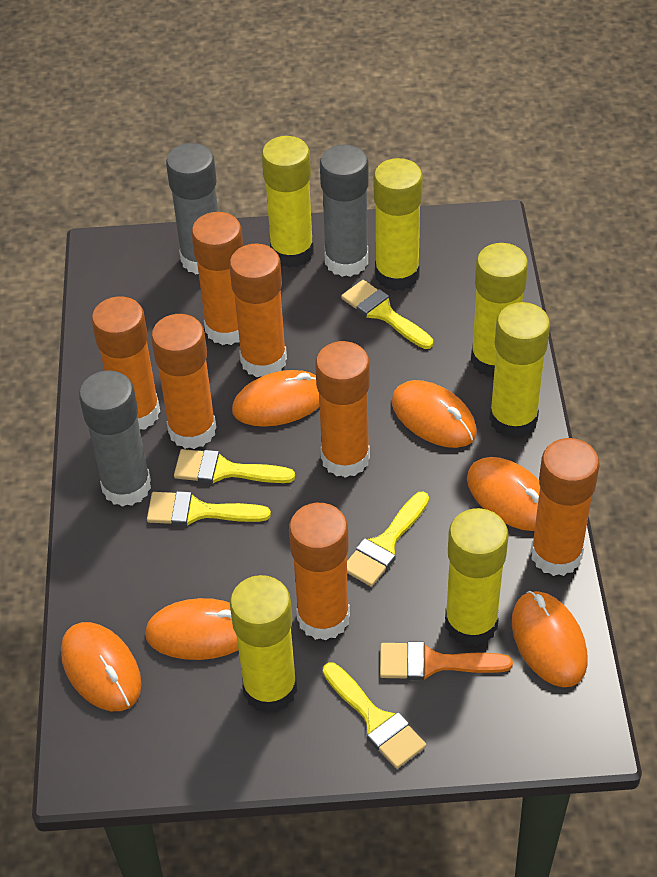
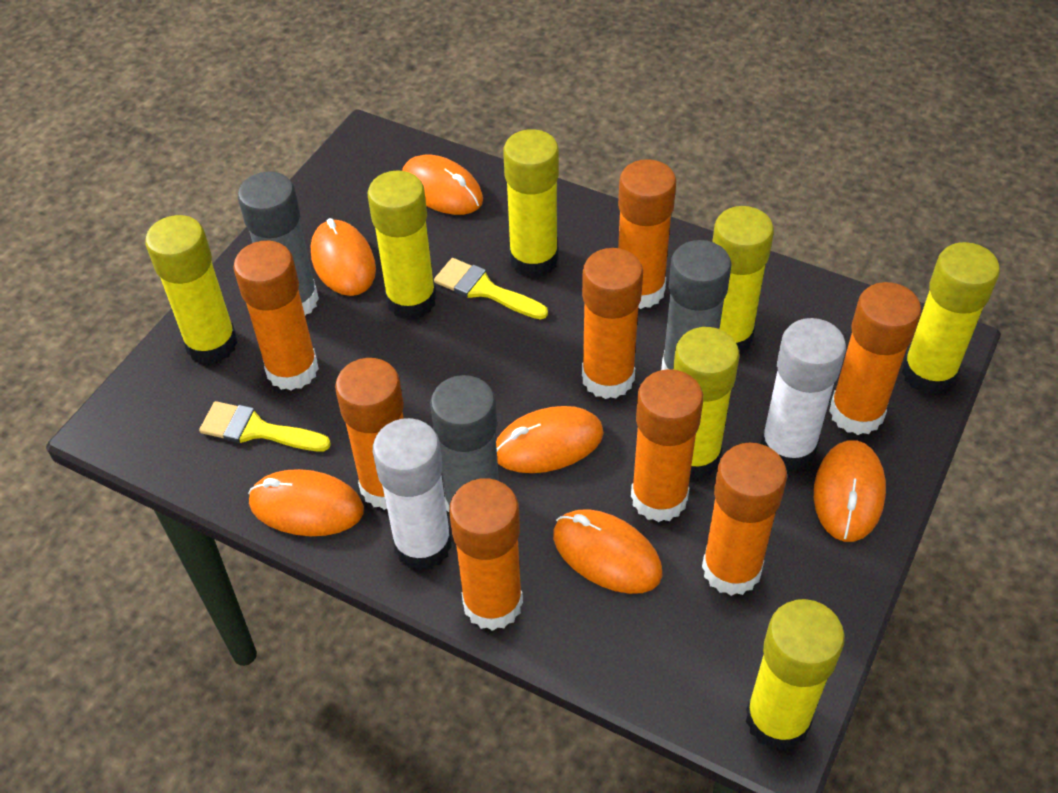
orange brush: 1 -> 0
orange glue stick: 7 -> 8
white glue stick: 0 -> 2
yellow brush: 5 -> 2
yellow glue stick: 6 -> 7

